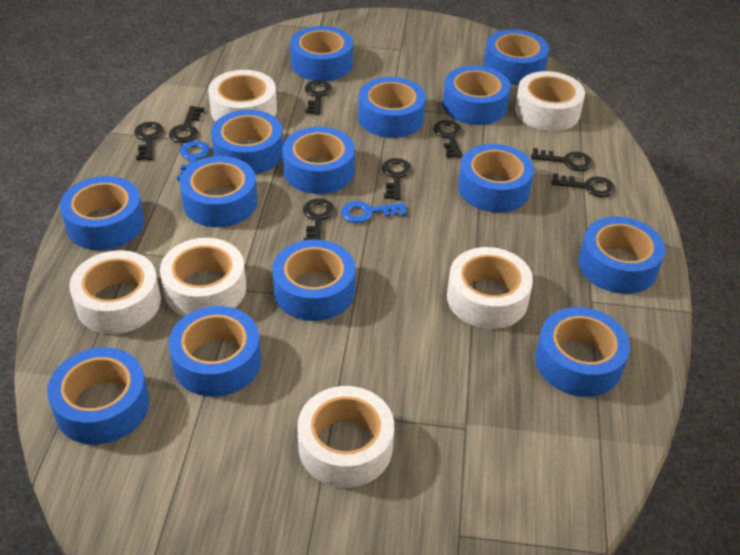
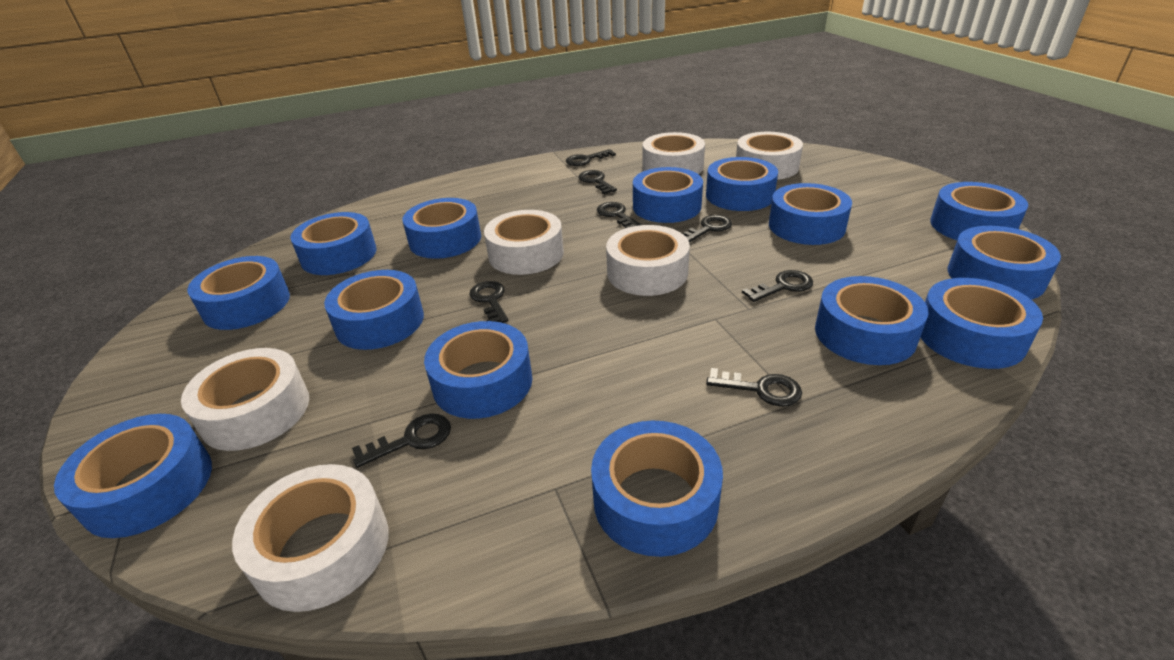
blue key: 2 -> 0

